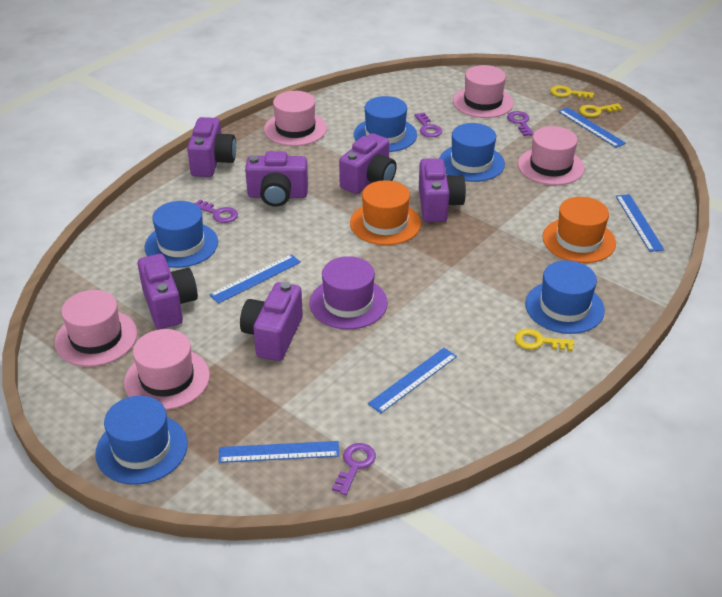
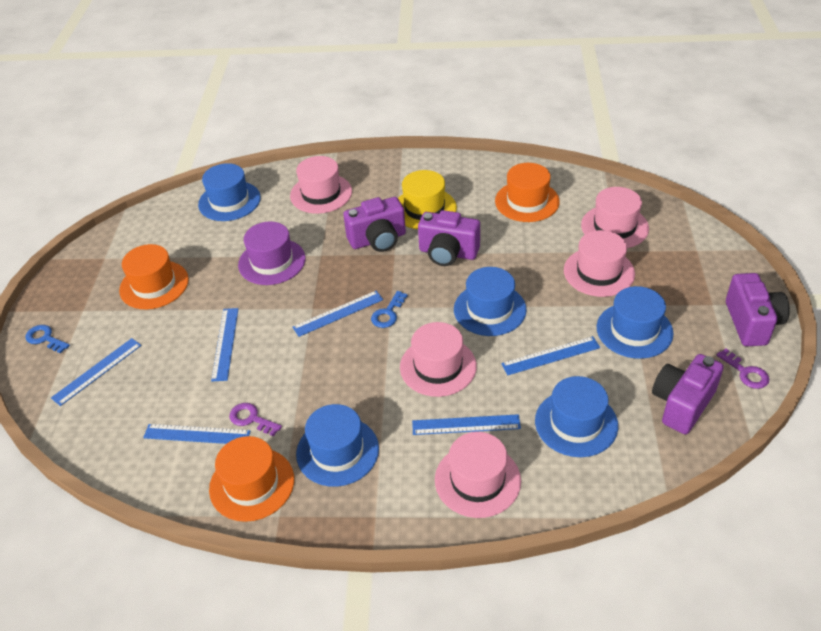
blue key: 0 -> 2
blue ruler: 5 -> 6
orange hat: 2 -> 3
purple camera: 6 -> 4
purple key: 4 -> 2
yellow hat: 0 -> 1
yellow key: 3 -> 0

